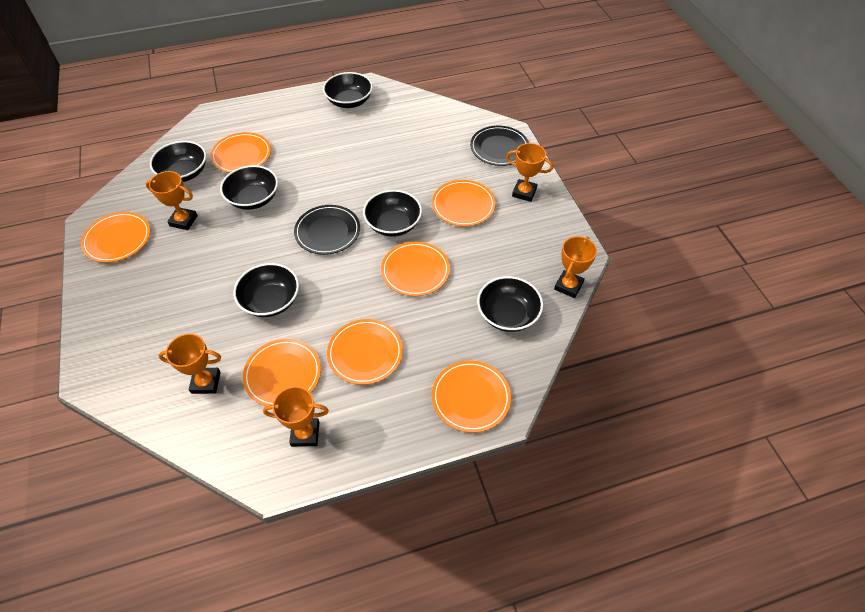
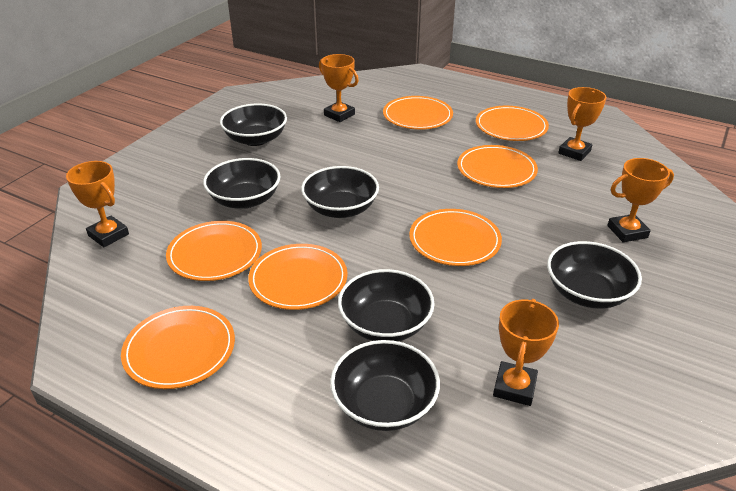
black plate: 2 -> 0

